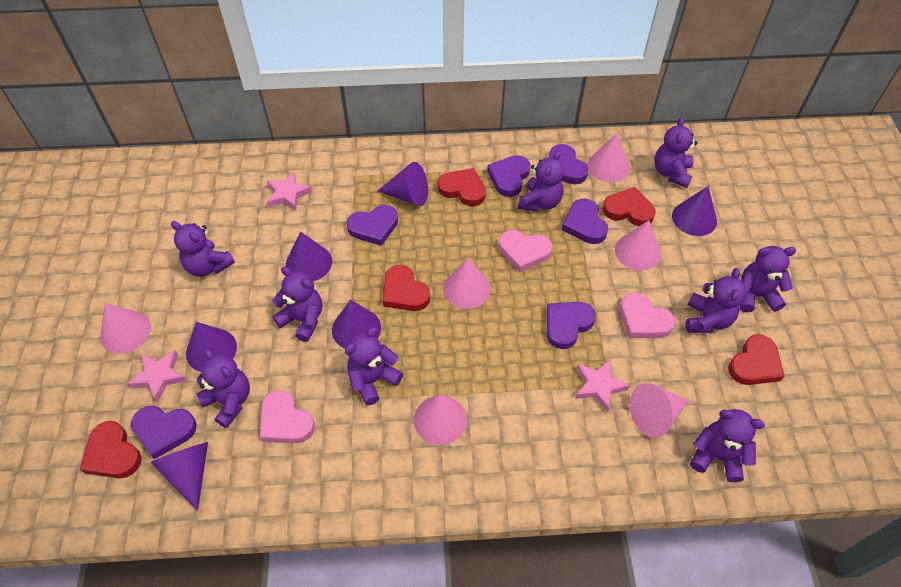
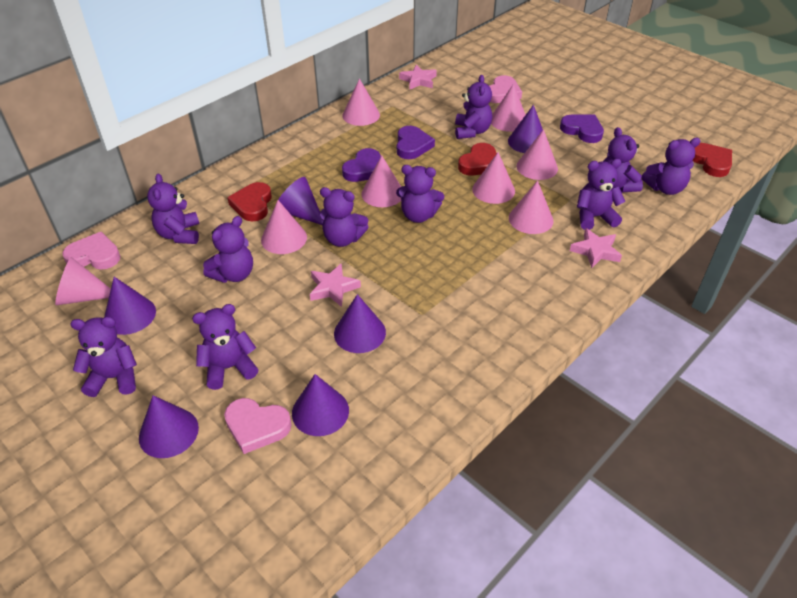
pink cone: 6 -> 8
purple heart: 6 -> 3
purple teddy bear: 9 -> 10
red heart: 5 -> 3

